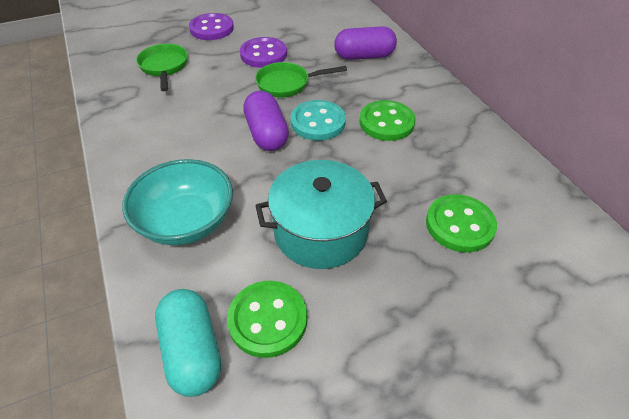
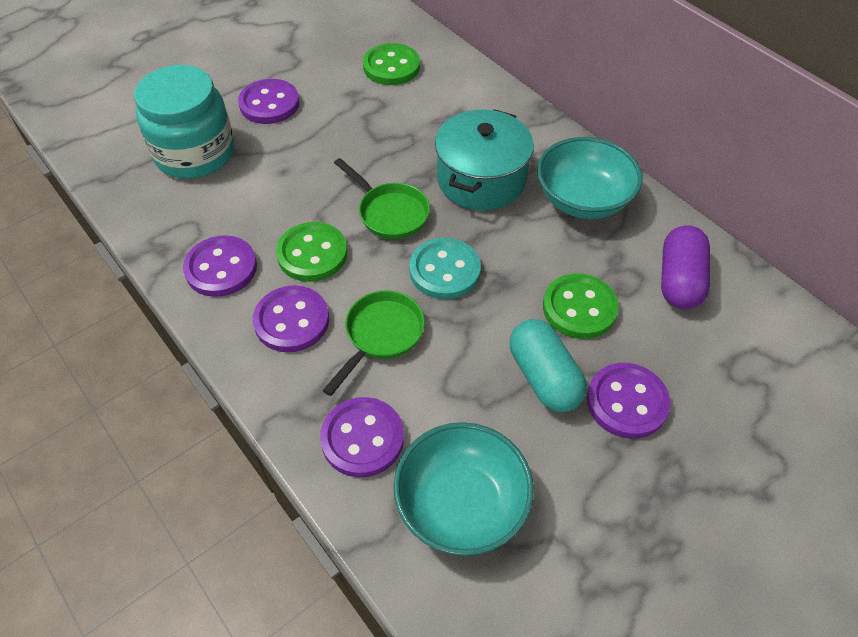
purple button: 2 -> 5
purple capsule: 2 -> 1
turquoise bowl: 1 -> 2
turquoise jar: 0 -> 1

